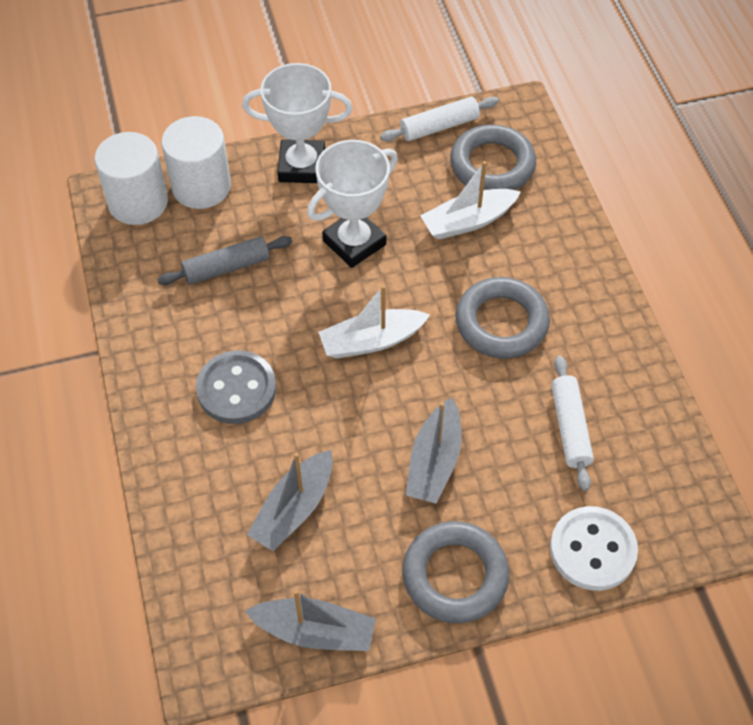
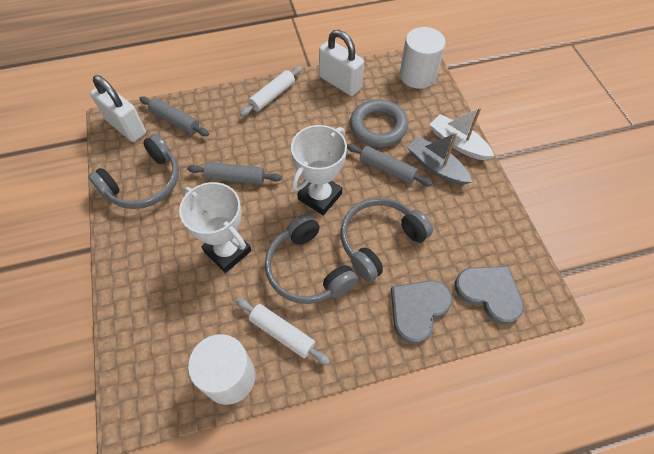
grey boat: 3 -> 1
grey button: 1 -> 0
grey headphones: 0 -> 3
grey heart: 0 -> 2
grey ring: 3 -> 1
grey rolling pin: 1 -> 3
white boat: 2 -> 1
white button: 1 -> 0
white padlock: 0 -> 2

